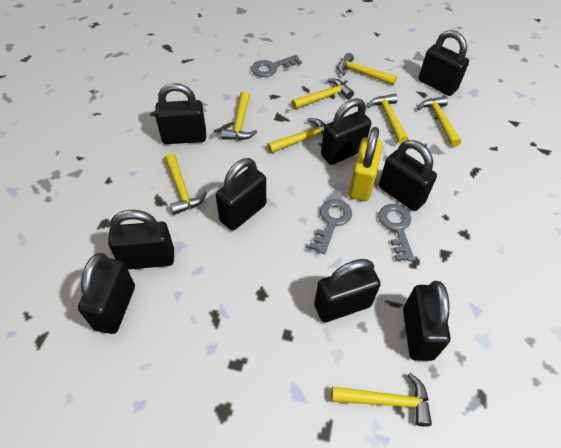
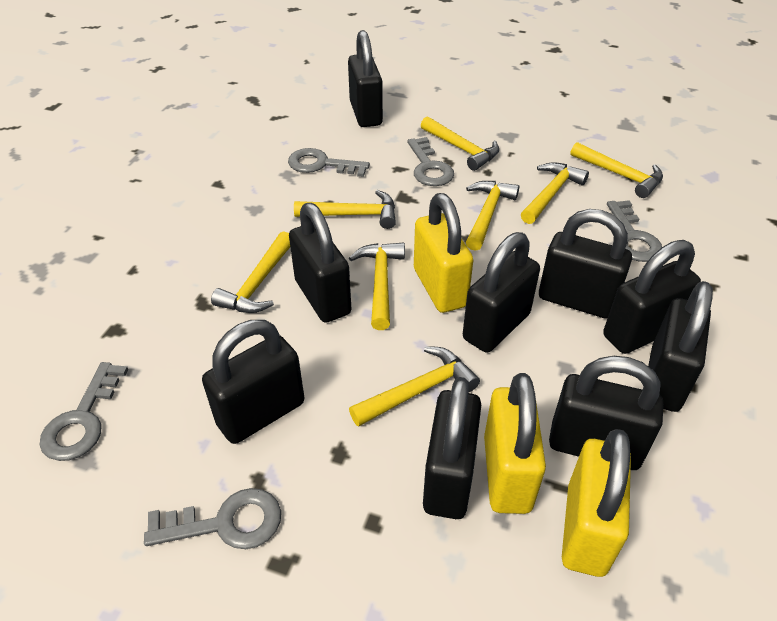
grey key: 3 -> 5
yellow padlock: 1 -> 3

